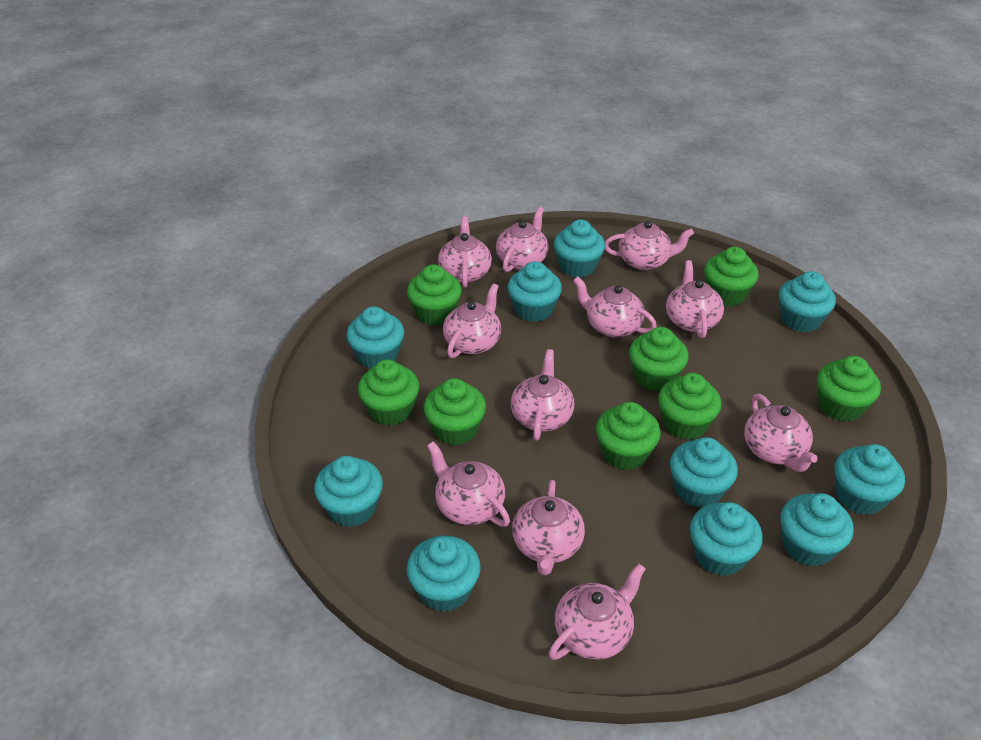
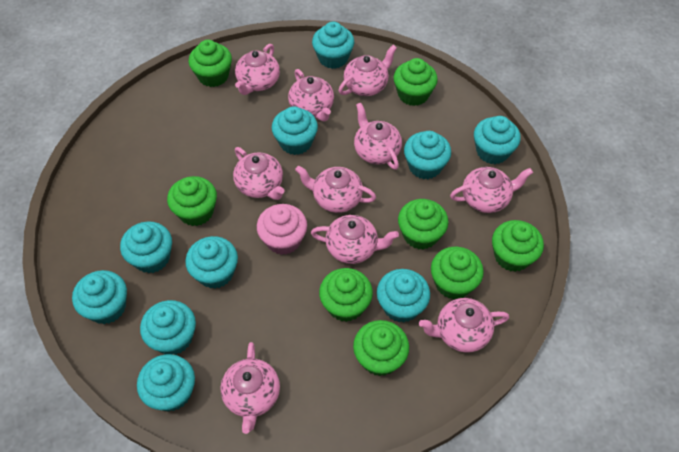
pink cupcake: 0 -> 1
pink teapot: 11 -> 10

